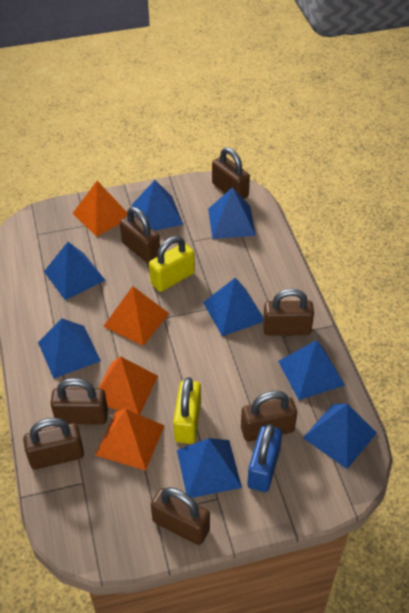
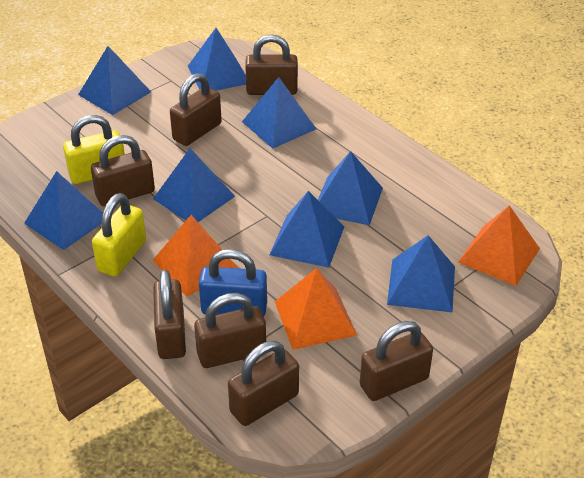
orange pyramid: 4 -> 3

